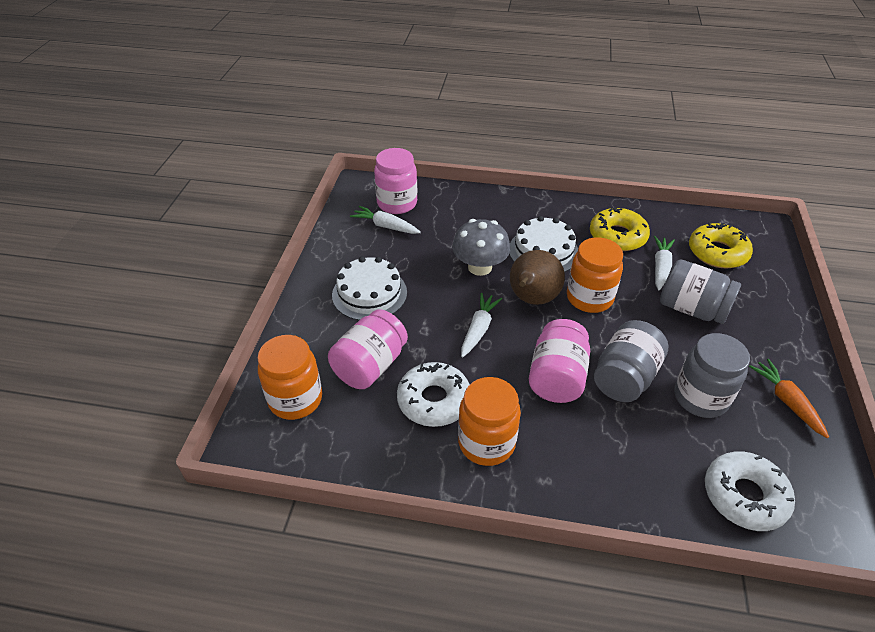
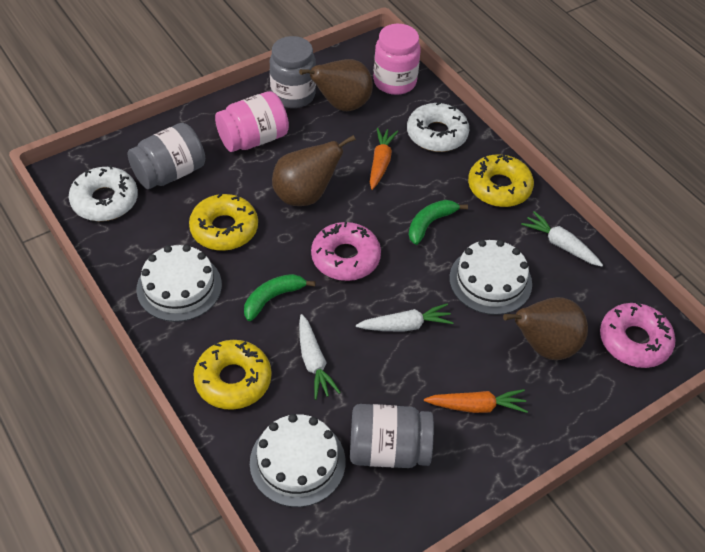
brown pear: 1 -> 3
green banana: 0 -> 2
grey mushroom: 1 -> 0
orange carrot: 1 -> 2
orange jar: 3 -> 0
pink donut: 0 -> 2
pink jar: 3 -> 2
white cake: 2 -> 3
yellow donut: 2 -> 3

